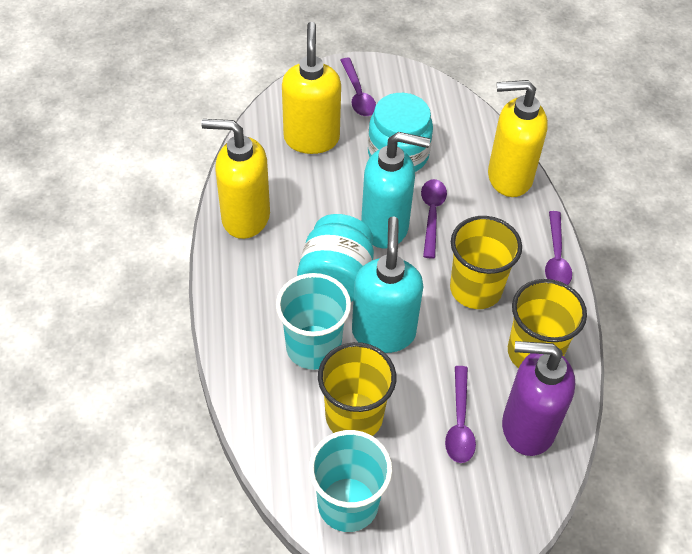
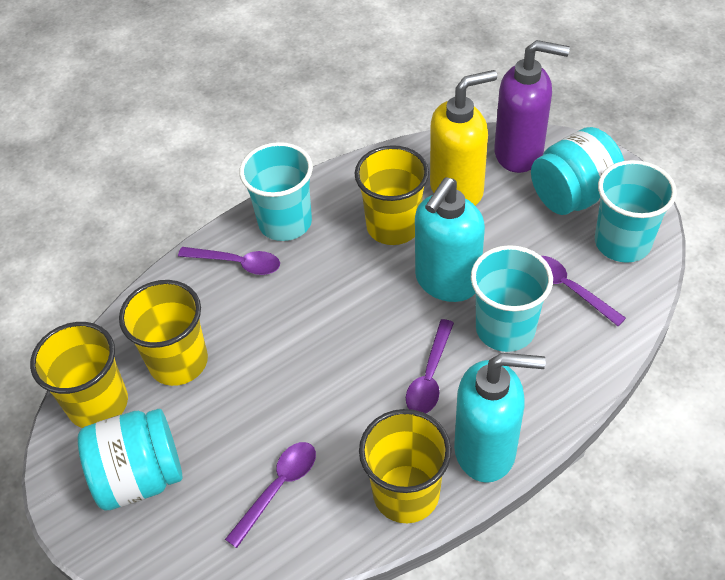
turquoise cup: 2 -> 3
yellow cup: 3 -> 4
yellow soap dispenser: 3 -> 1

